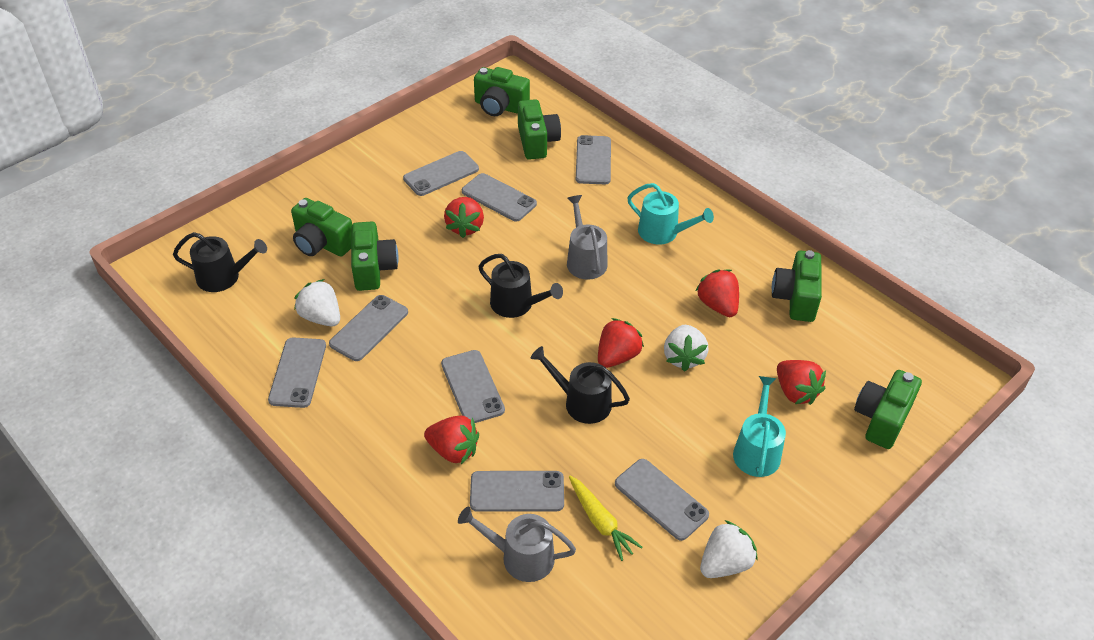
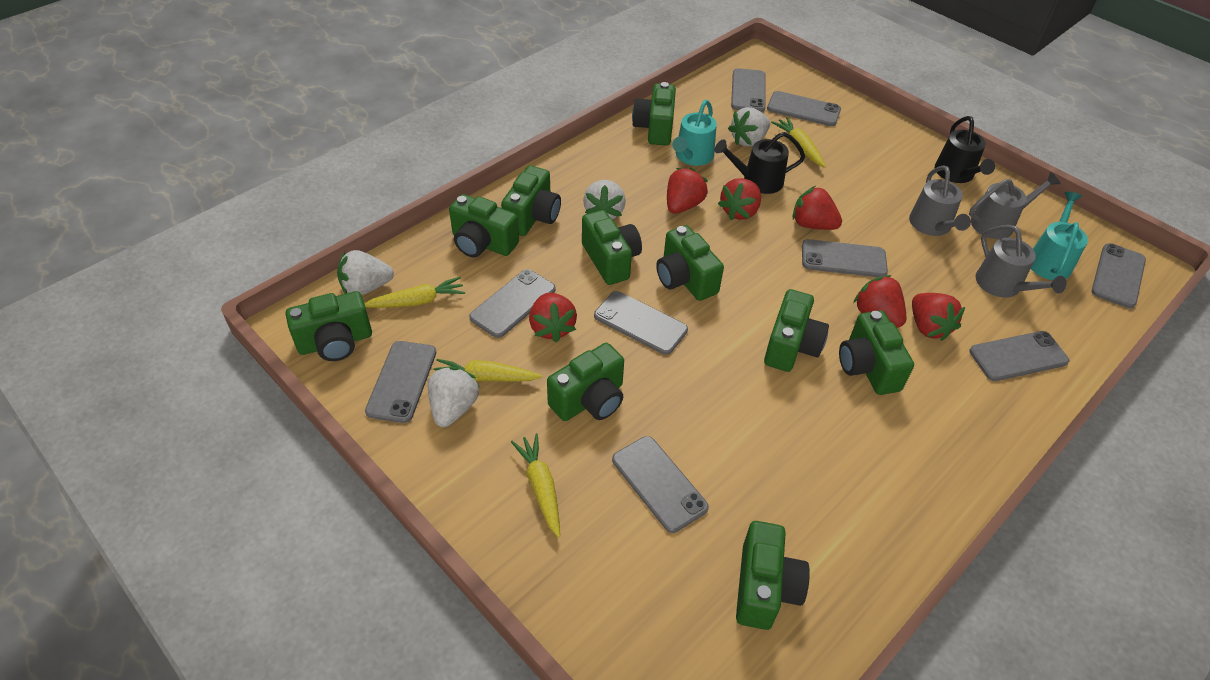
black watering can: 3 -> 2
green camera: 6 -> 10
grey phone: 8 -> 9
grey watering can: 2 -> 3
red strawberry: 5 -> 6
white strawberry: 3 -> 4
yellow carrot: 1 -> 4

